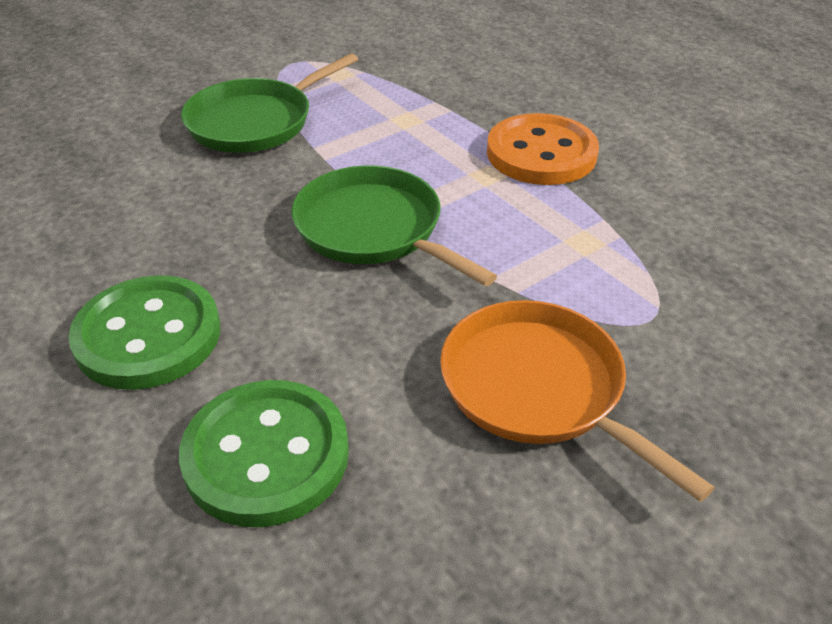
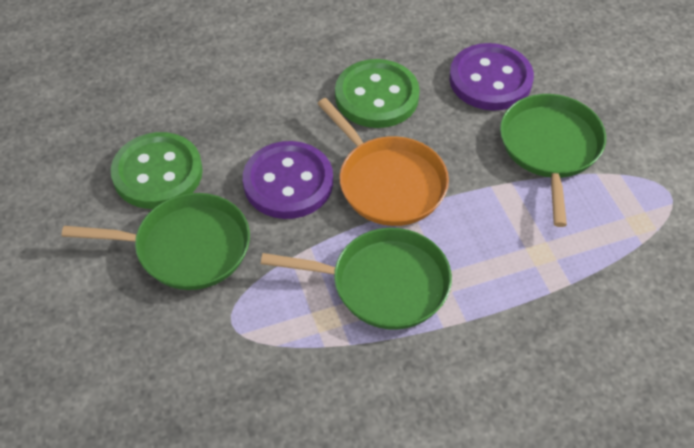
green pan: 2 -> 3
orange button: 1 -> 0
purple button: 0 -> 2

